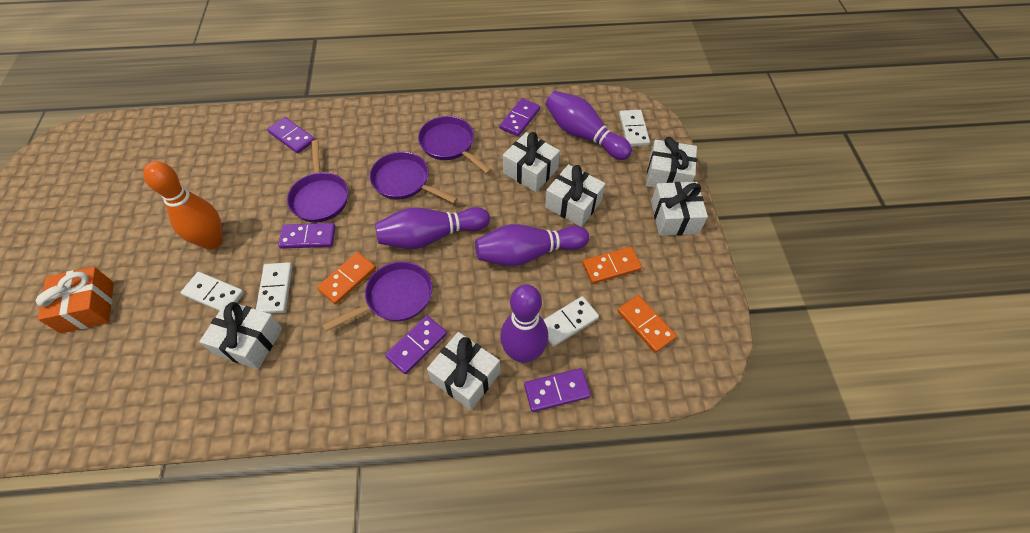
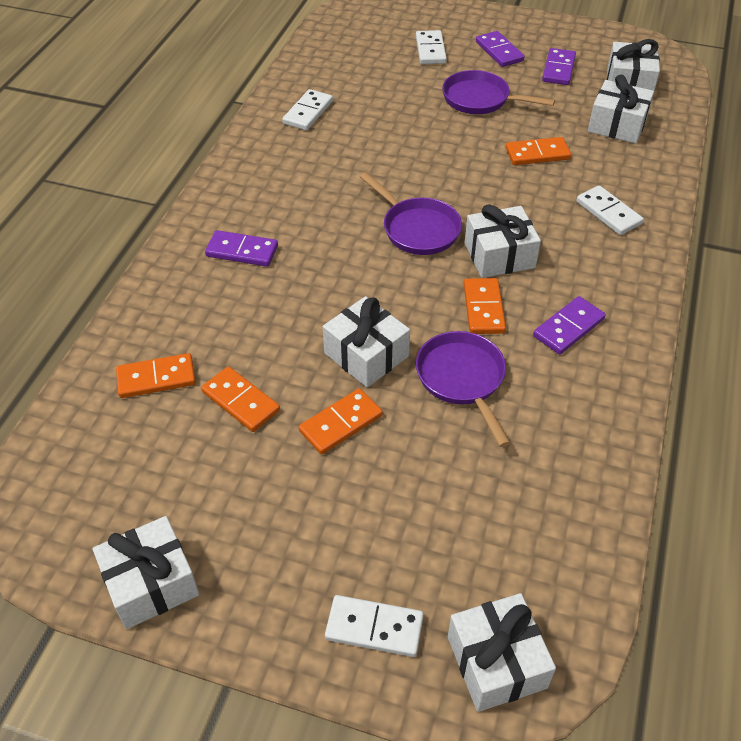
orange bowling pin: 1 -> 0
orange domino: 3 -> 5
orange gift: 1 -> 0
purple bowling pin: 4 -> 0
purple domino: 5 -> 4
purple pan: 4 -> 3

